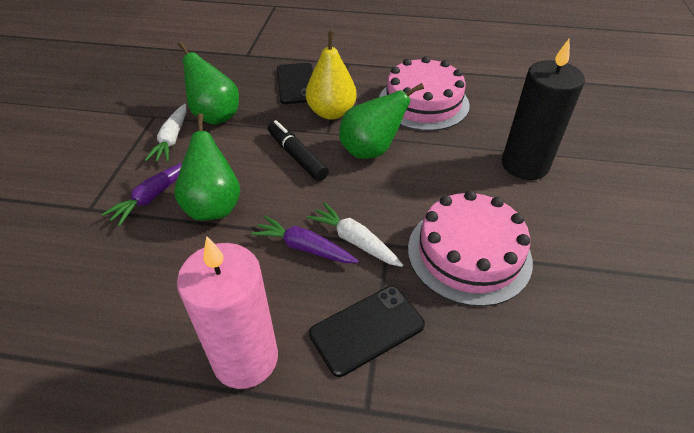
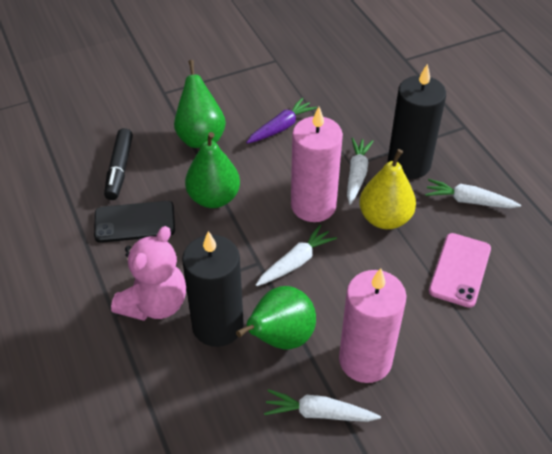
black candle: 1 -> 2
black phone: 2 -> 1
pink cake: 2 -> 0
pink candle: 1 -> 2
pink phone: 0 -> 1
pink teddy bear: 0 -> 1
purple carrot: 2 -> 1
white carrot: 2 -> 4

